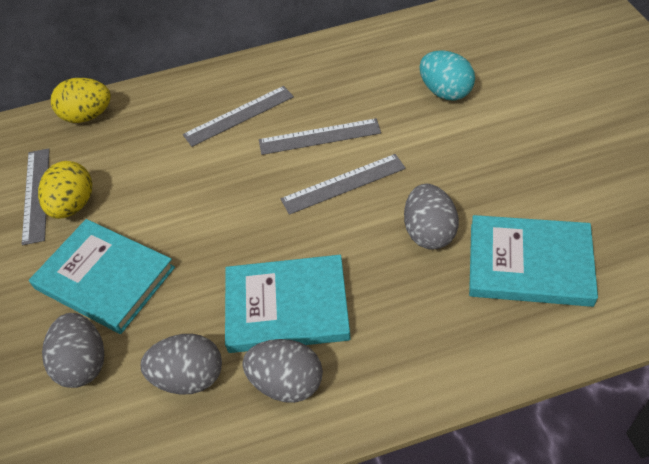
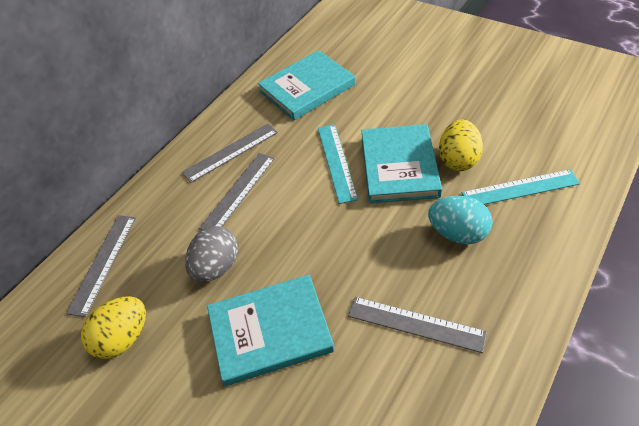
grey egg: 4 -> 1
turquoise ruler: 0 -> 2

